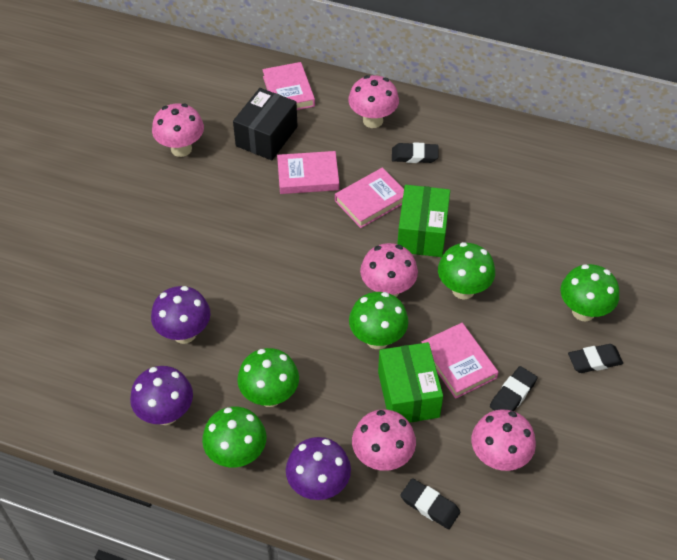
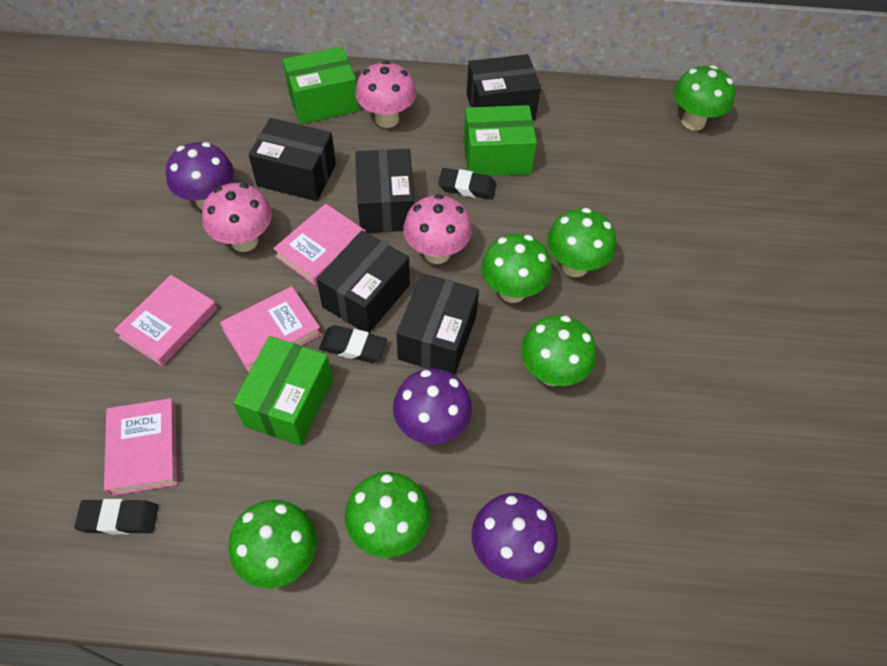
black box: 1 -> 5
black eraser: 4 -> 3
green box: 2 -> 3
green mushroom: 5 -> 6
pink mushroom: 5 -> 3

